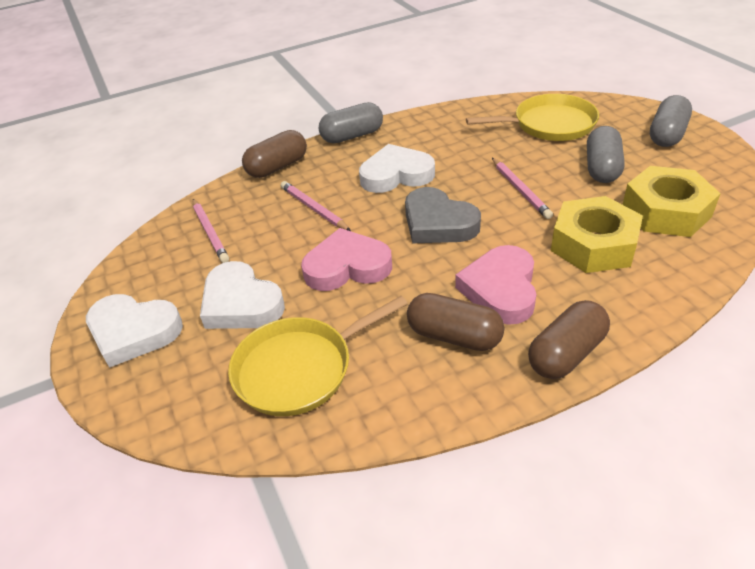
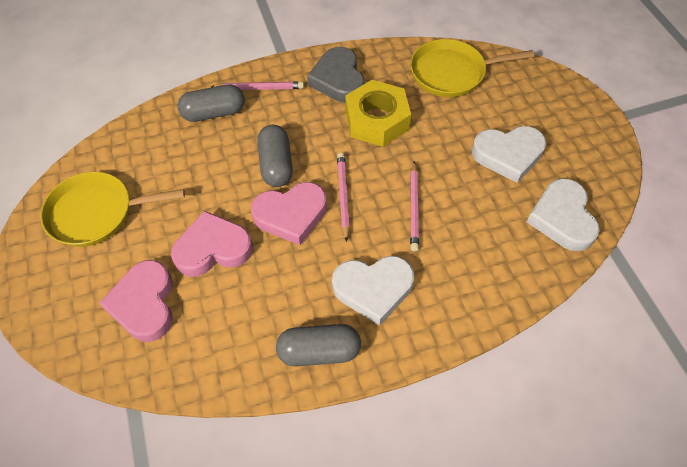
brown capsule: 3 -> 0
pink heart: 2 -> 3
yellow nut: 2 -> 1

